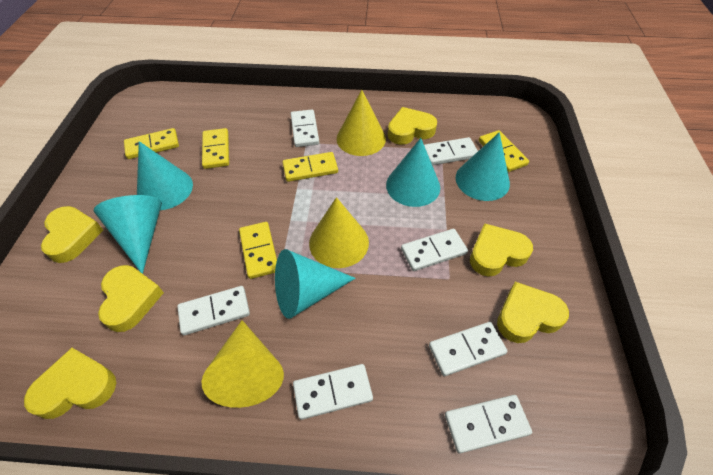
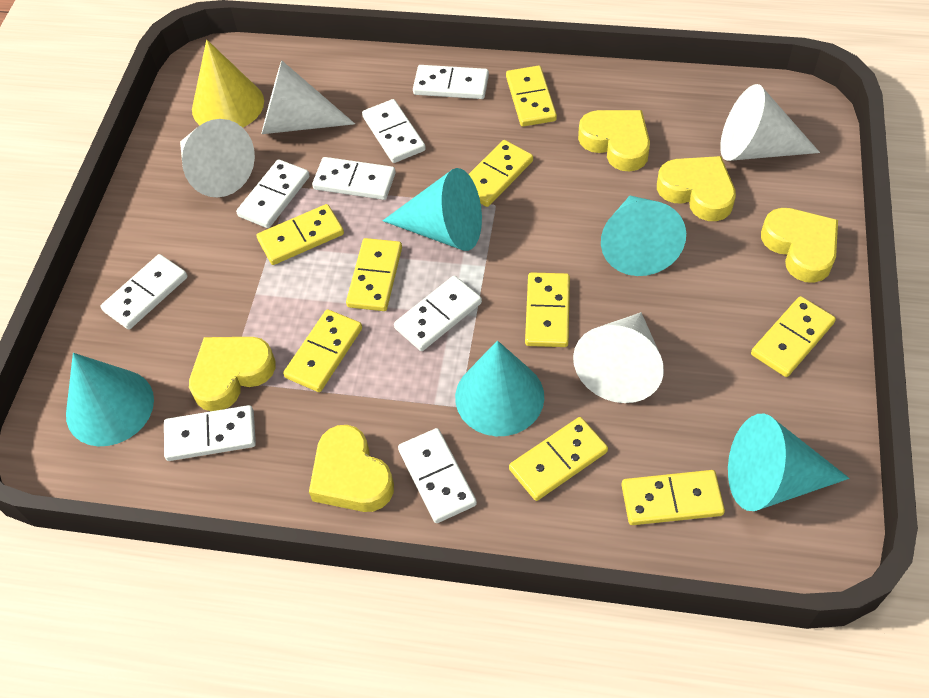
white cone: 0 -> 4
white domino: 7 -> 8
yellow cone: 3 -> 1
yellow domino: 5 -> 9
yellow heart: 6 -> 5

